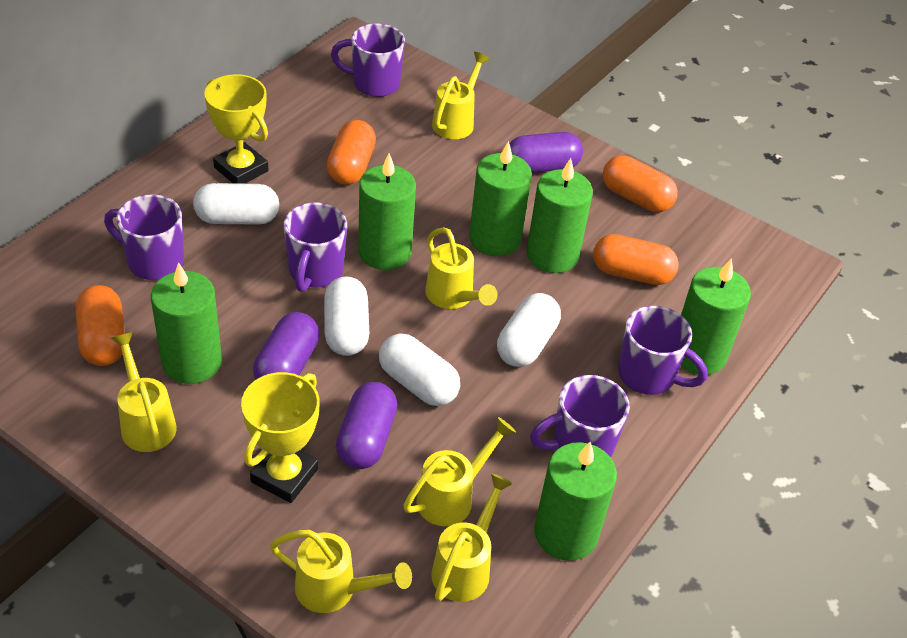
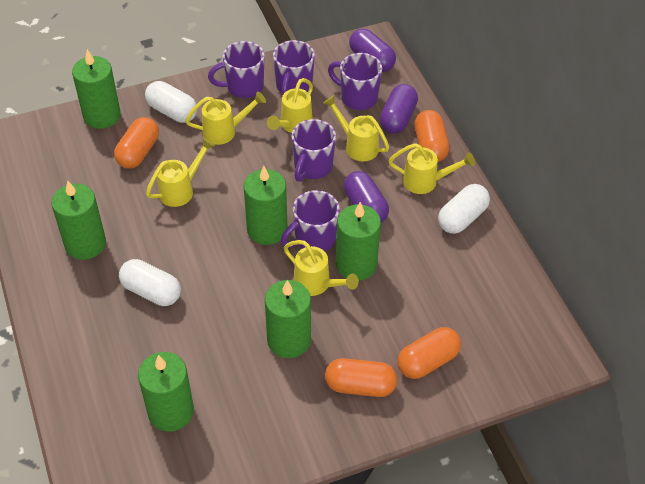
white capsule: 4 -> 3
yellow trophy: 2 -> 0

